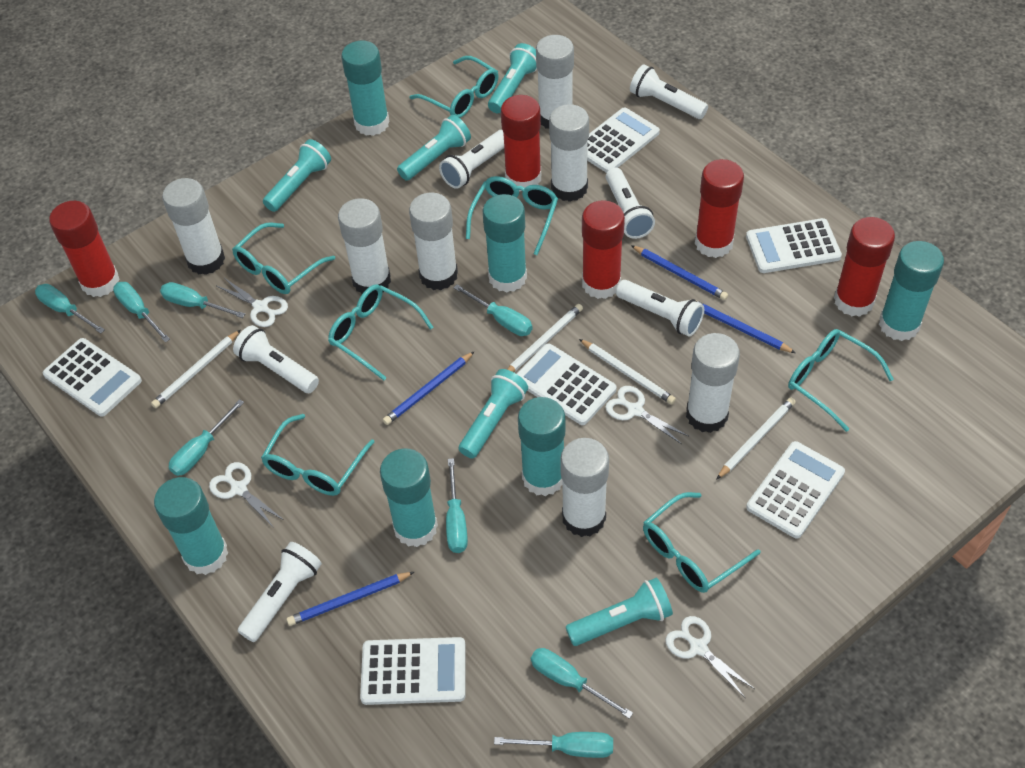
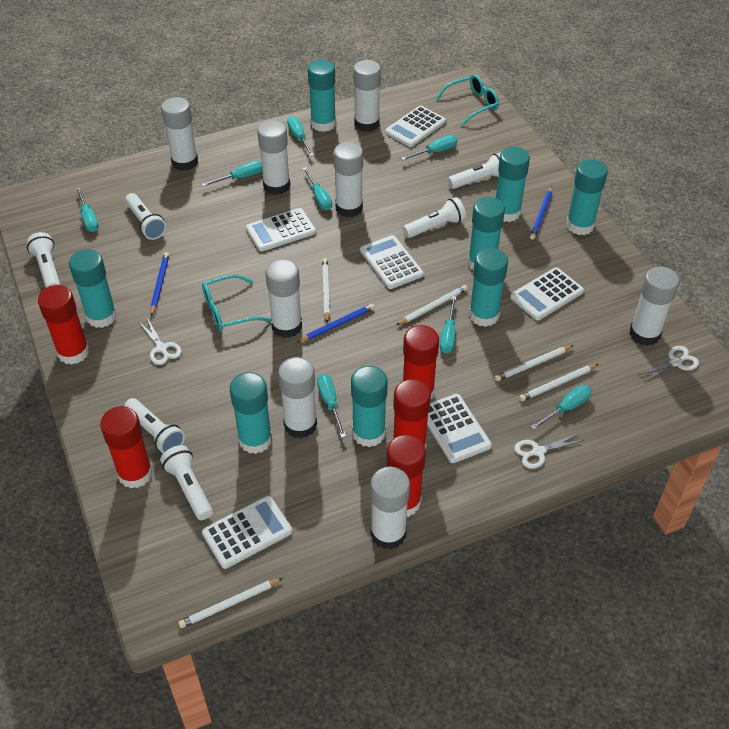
blue pencil: 4 -> 3
turquoise flashlight: 5 -> 0
turquoise glasses: 7 -> 2
turquoise glue stick: 6 -> 8
white glue stick: 7 -> 8
white pencil: 4 -> 5
white scissors: 4 -> 3

